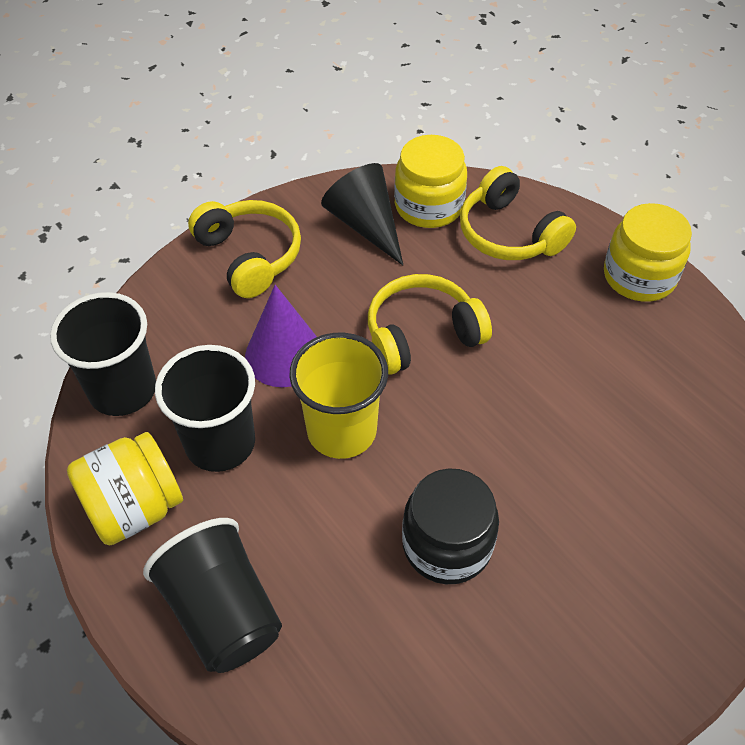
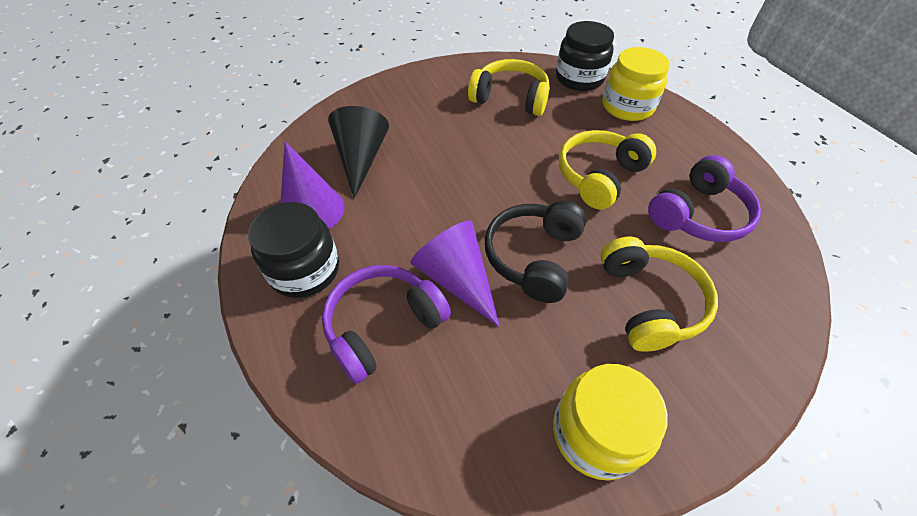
black cup: 3 -> 0
black headphones: 0 -> 1
black jar: 1 -> 2
purple cone: 1 -> 2
purple headphones: 0 -> 2
yellow cup: 1 -> 0
yellow jar: 3 -> 2

